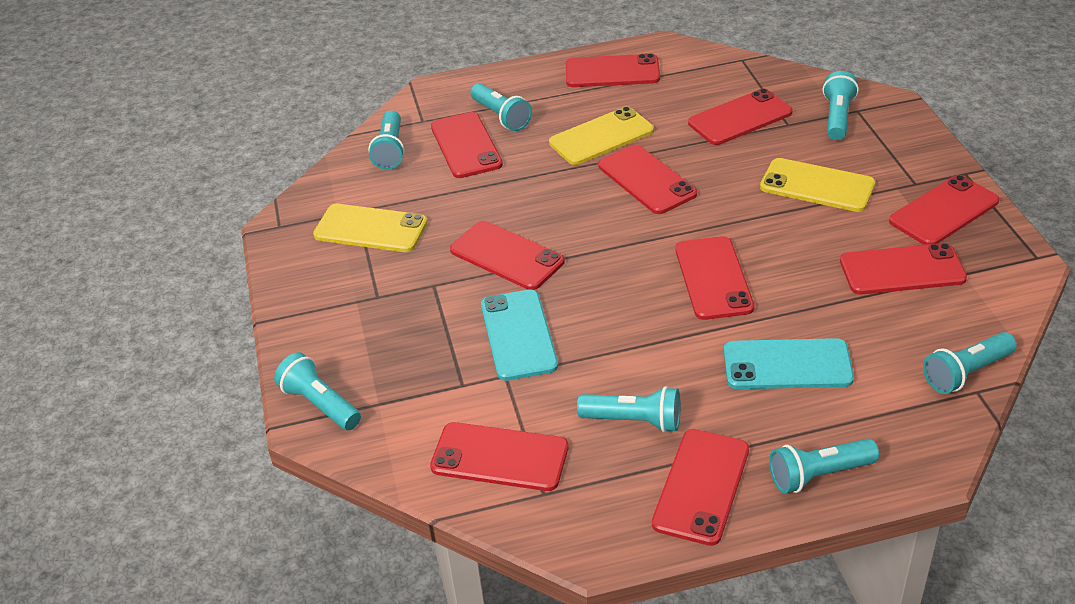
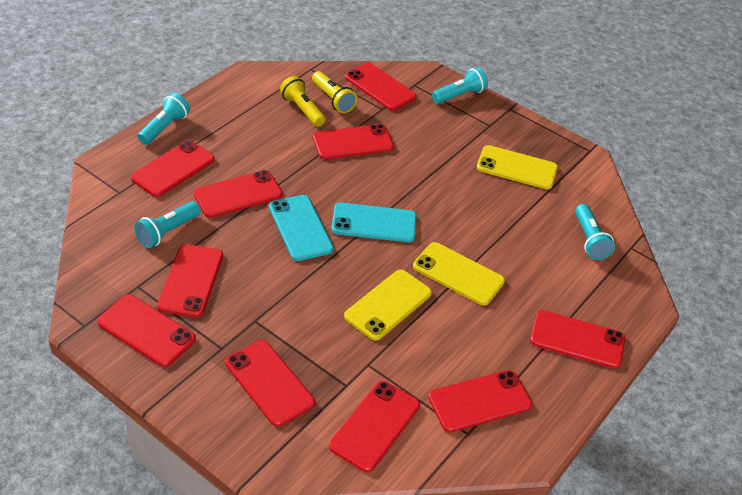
turquoise flashlight: 7 -> 4
yellow flashlight: 0 -> 2

